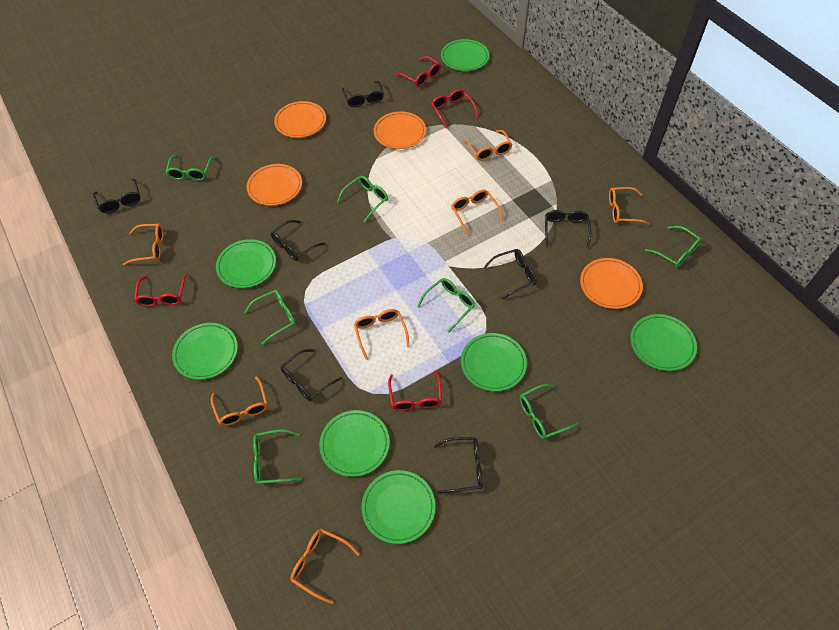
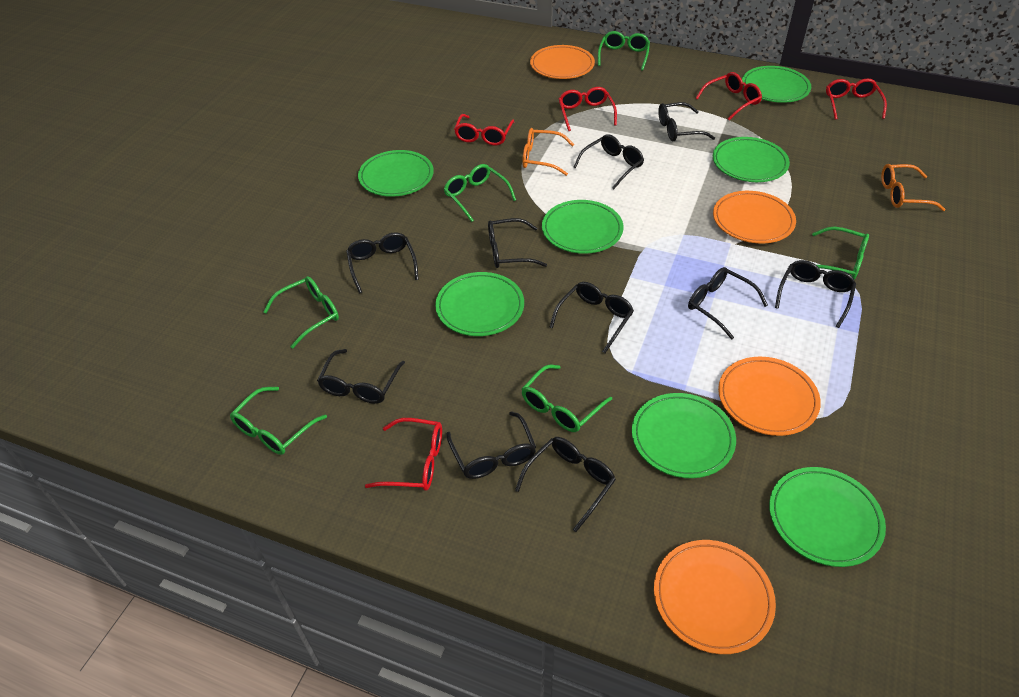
black glasses: 7 -> 10
green glasses: 7 -> 6
orange glasses: 7 -> 2
red glasses: 4 -> 5

